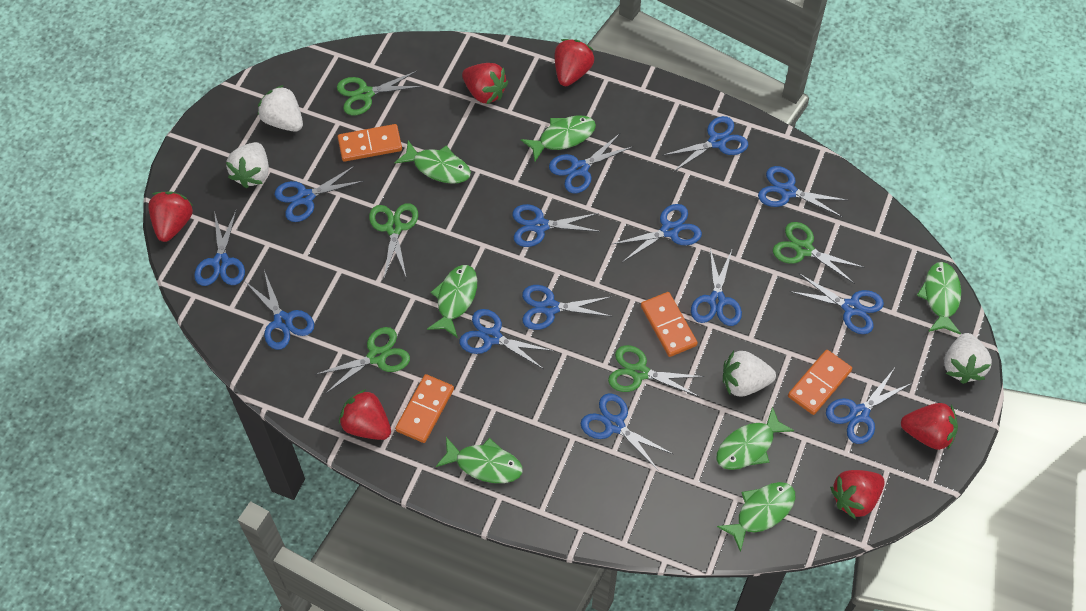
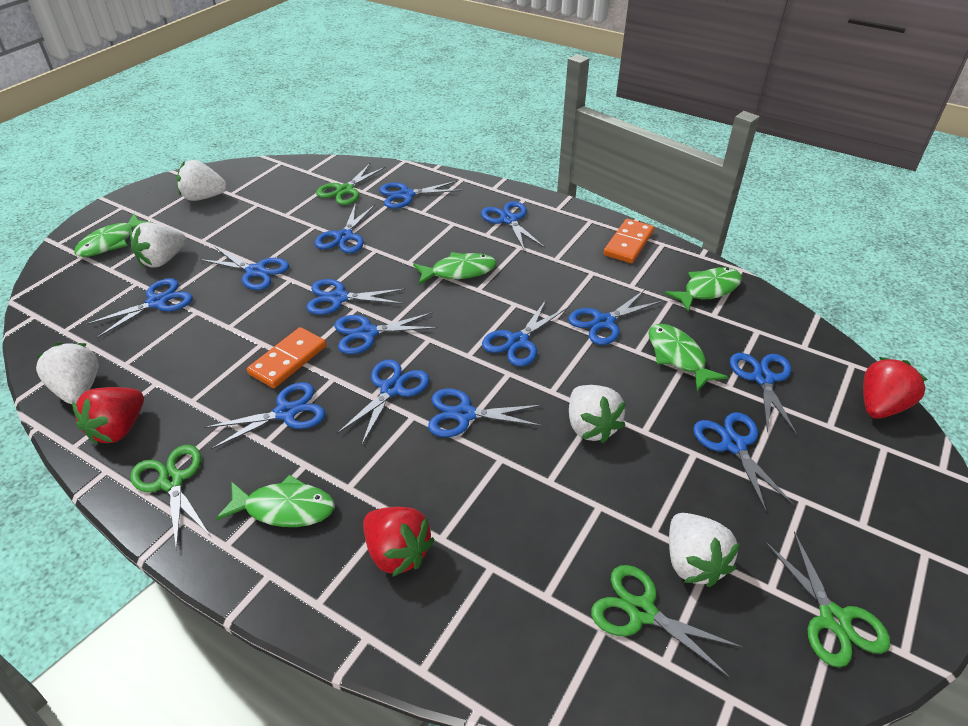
green fish: 7 -> 5
green scissors: 5 -> 4
orange domino: 4 -> 2
red strawberry: 6 -> 3
white strawberry: 4 -> 5

